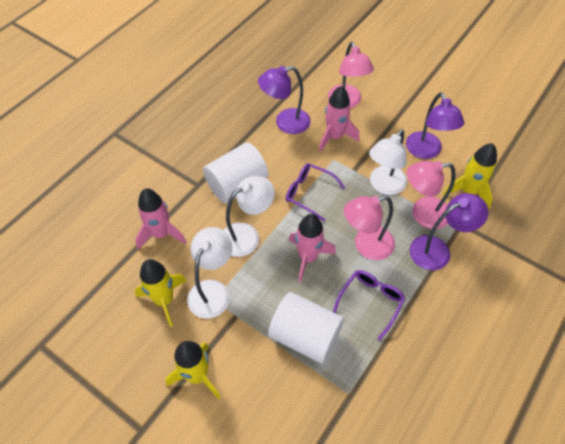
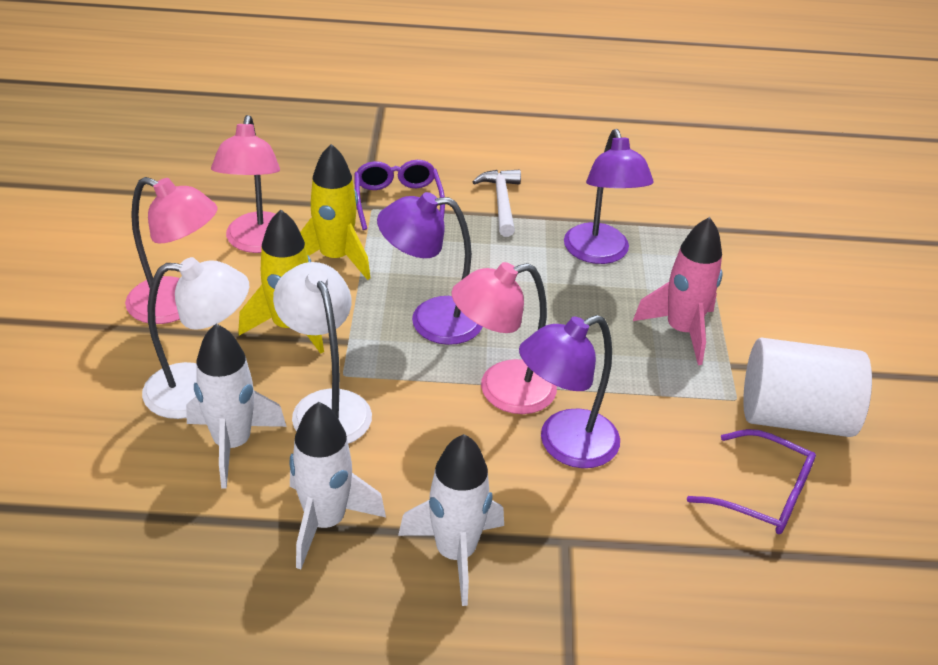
pink rocket: 3 -> 1
white cylinder: 2 -> 1
white hammer: 0 -> 1
white lamp: 3 -> 2
white rocket: 0 -> 3
yellow rocket: 3 -> 2

